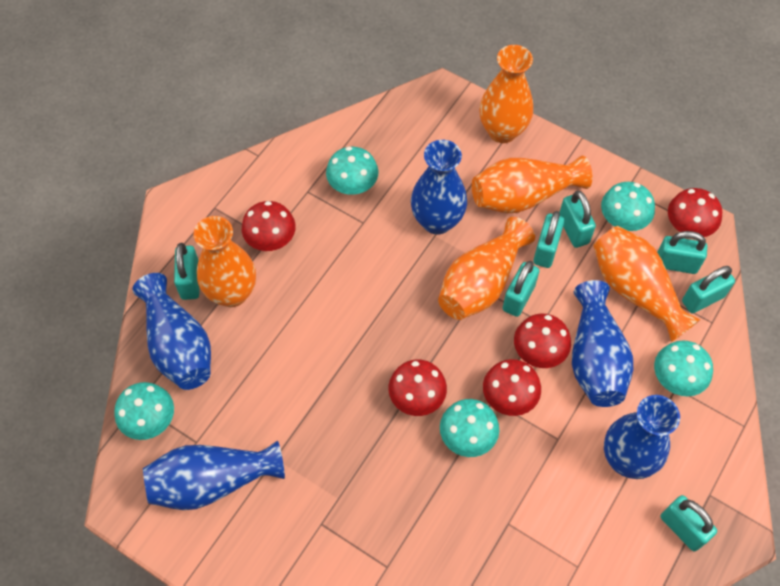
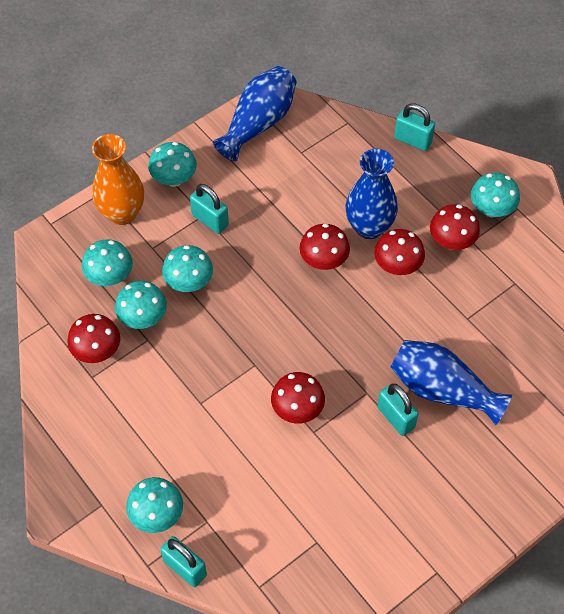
blue vase: 5 -> 3
orange vase: 5 -> 1
turquoise mushroom: 5 -> 6
turquoise padlock: 7 -> 4

